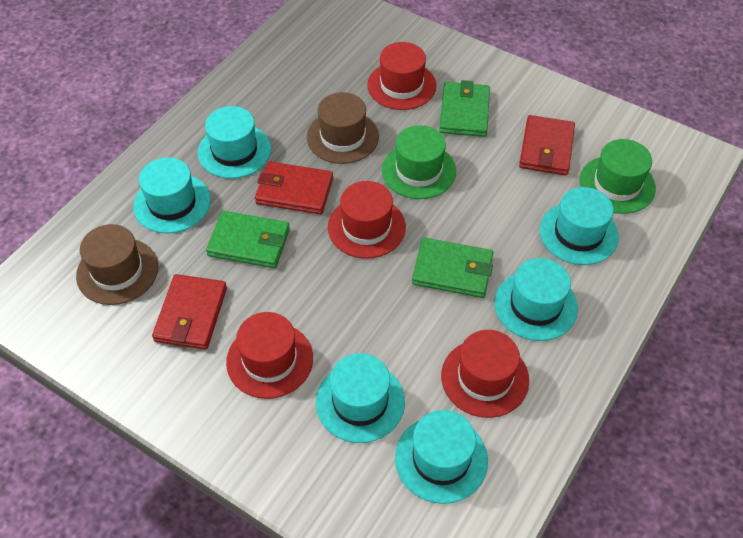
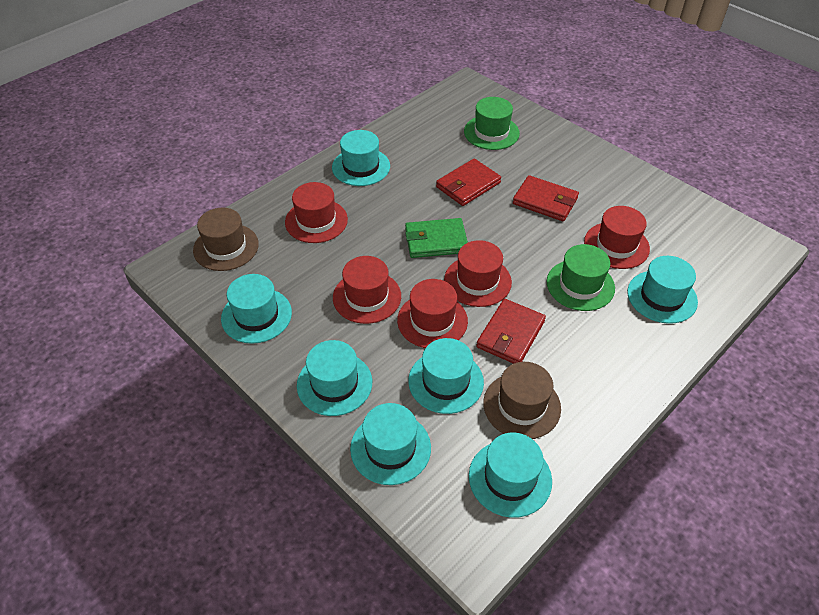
green wallet: 3 -> 1
red hat: 4 -> 5
turquoise hat: 6 -> 7

